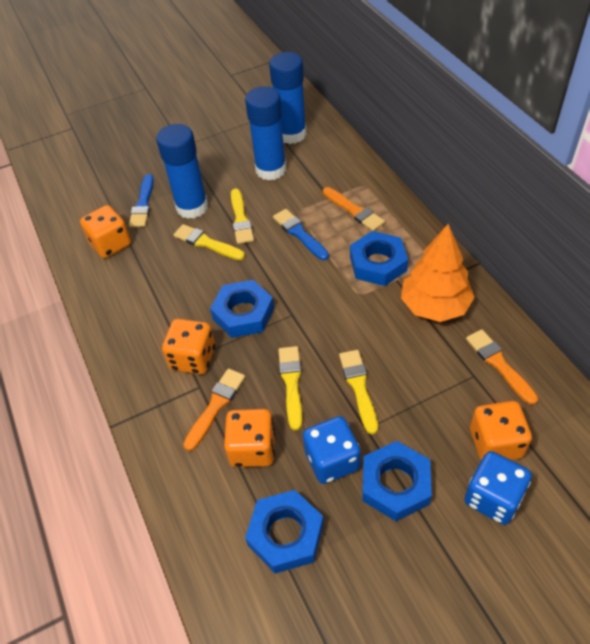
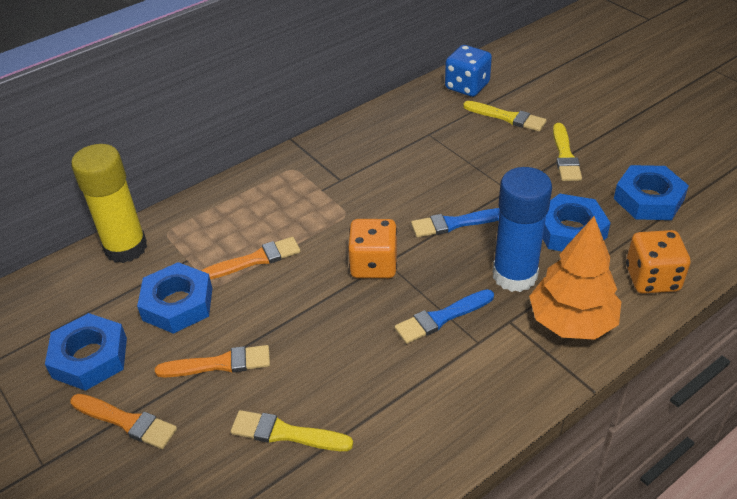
blue dice: 2 -> 1
blue glue stick: 3 -> 1
orange dice: 4 -> 2
yellow brush: 4 -> 3
yellow glue stick: 0 -> 1

